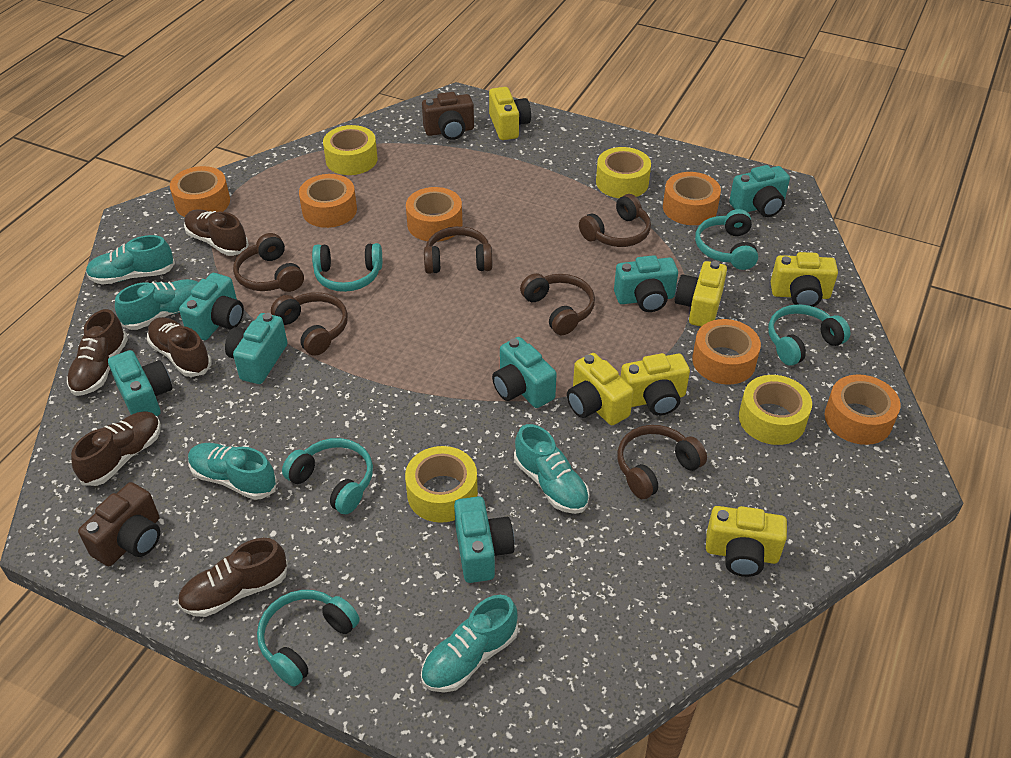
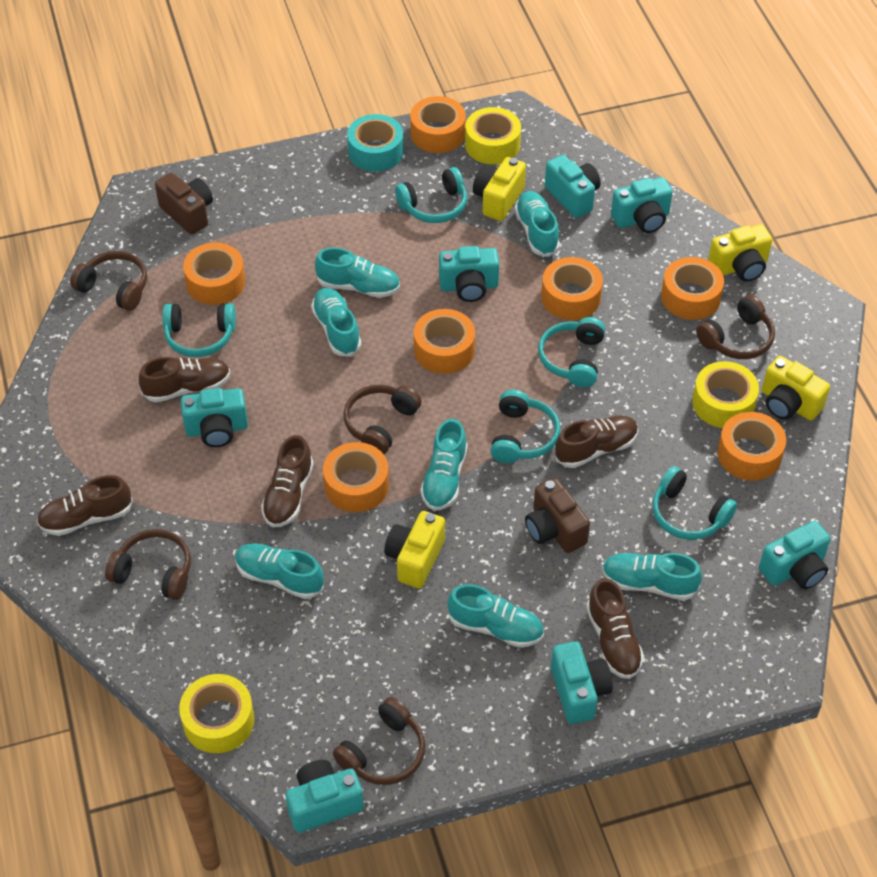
brown headphones: 6 -> 5
orange tape: 6 -> 7
turquoise shoe: 5 -> 7
turquoise tape: 0 -> 1
yellow camera: 6 -> 4
yellow tape: 4 -> 3

